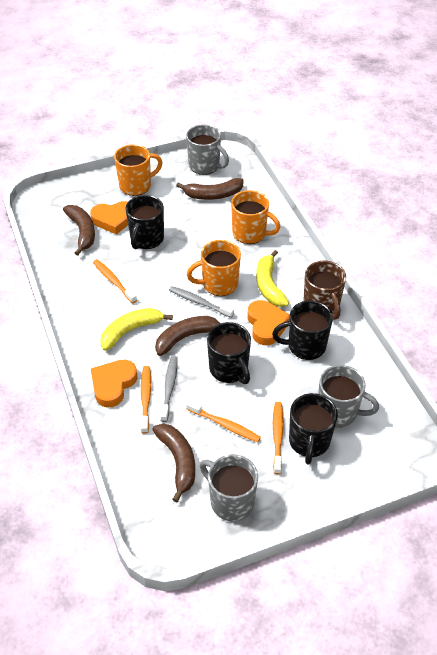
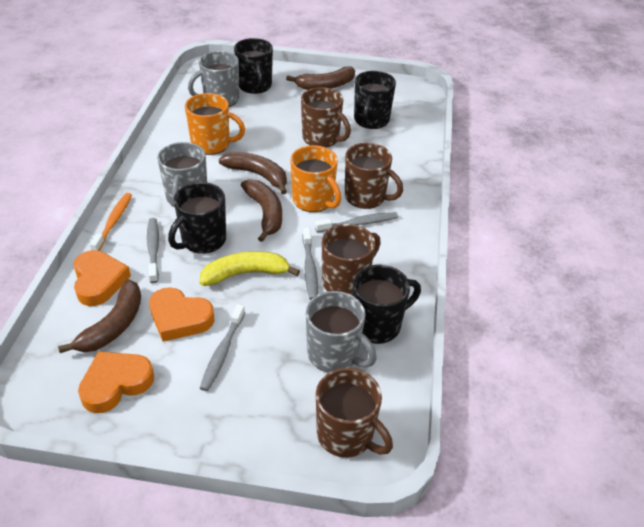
brown mug: 1 -> 4
grey toothbrush: 2 -> 4
orange mug: 3 -> 2
orange toothbrush: 4 -> 1
yellow banana: 2 -> 1

